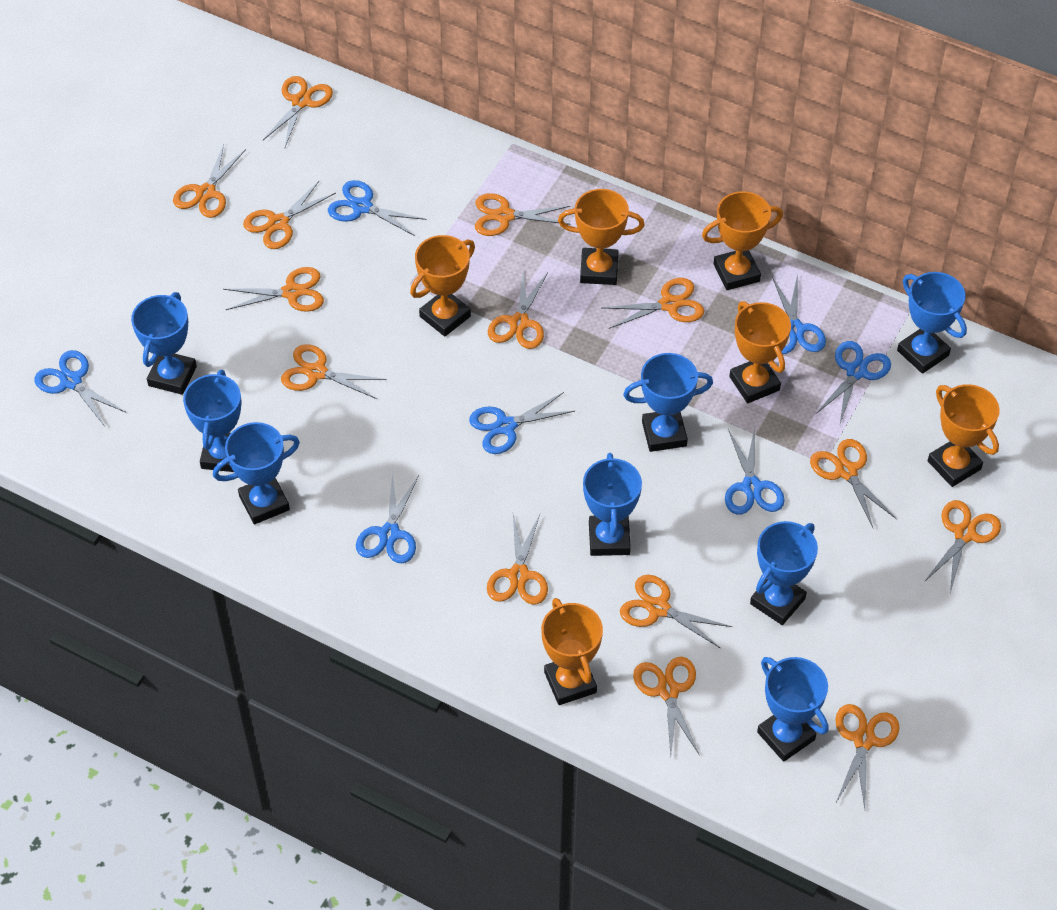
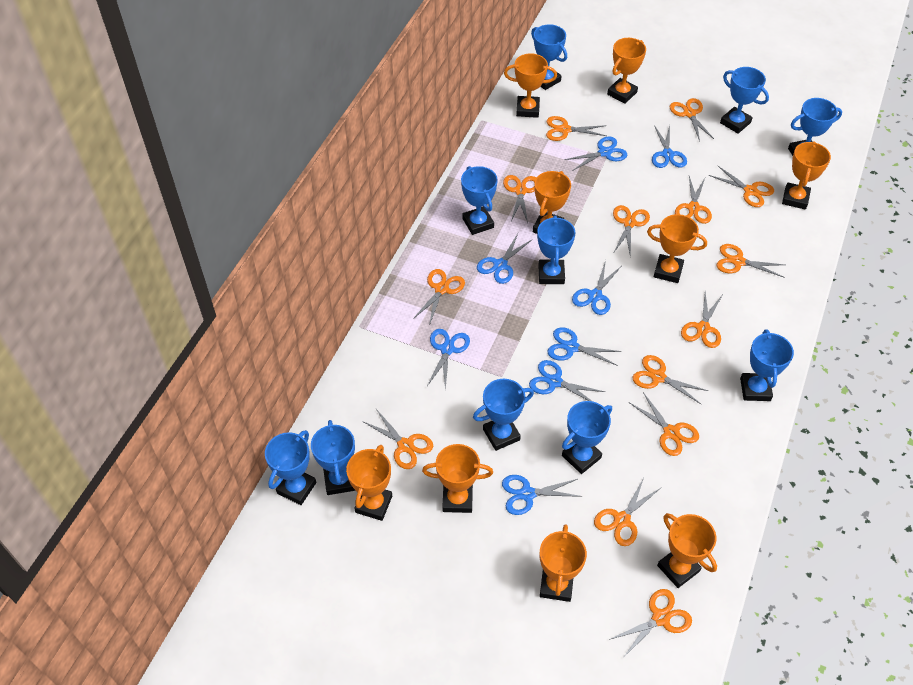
blue scissors: 7 -> 8
blue trophy: 8 -> 10
orange trophy: 6 -> 9

